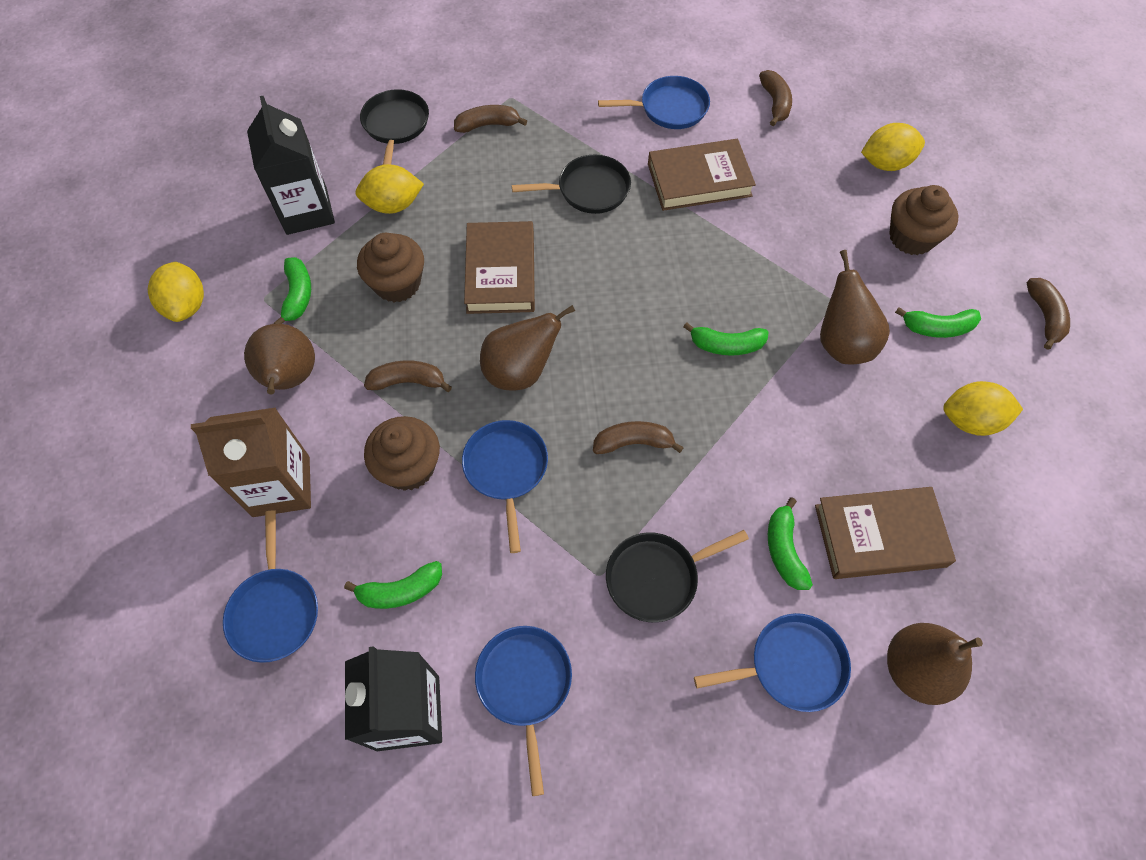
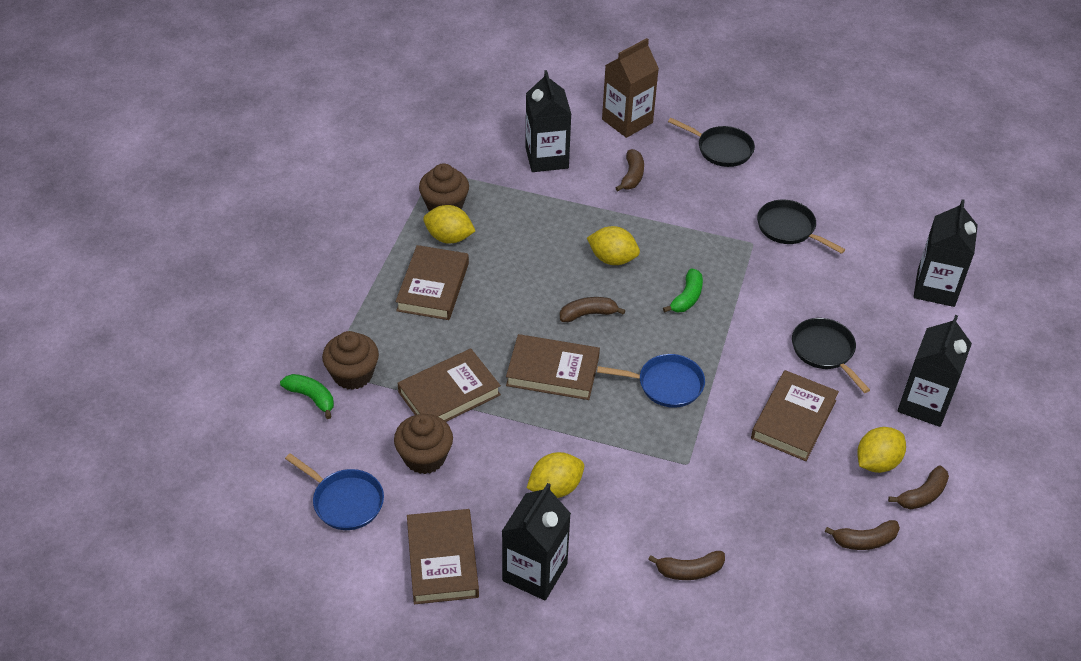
black carton: 2 -> 4
blue pan: 5 -> 2
brown book: 3 -> 5
brown pear: 4 -> 0
green banana: 5 -> 2

